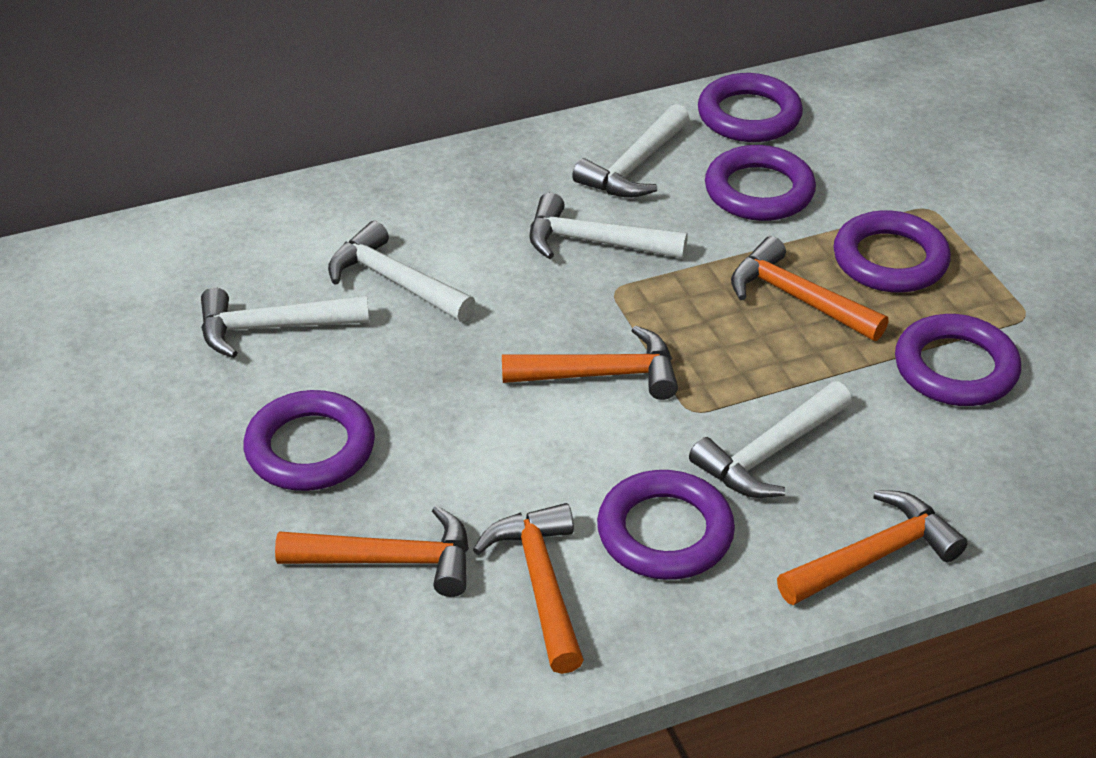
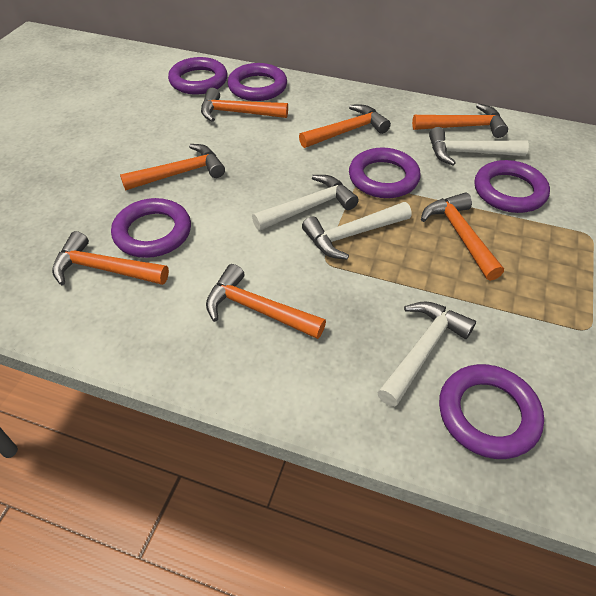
orange hammer: 5 -> 7
white hammer: 5 -> 4

